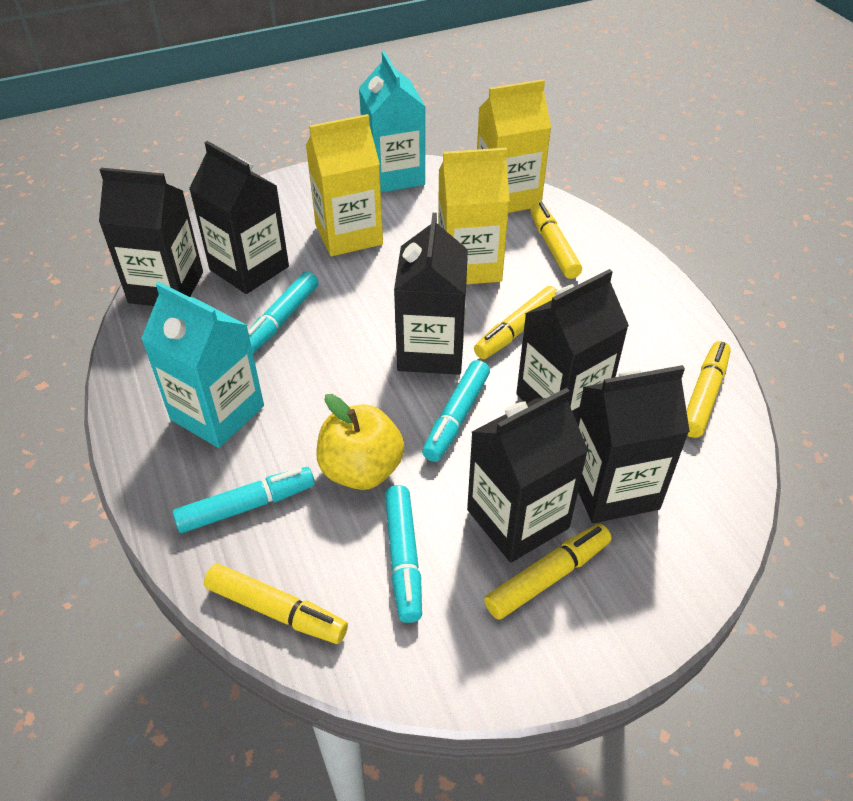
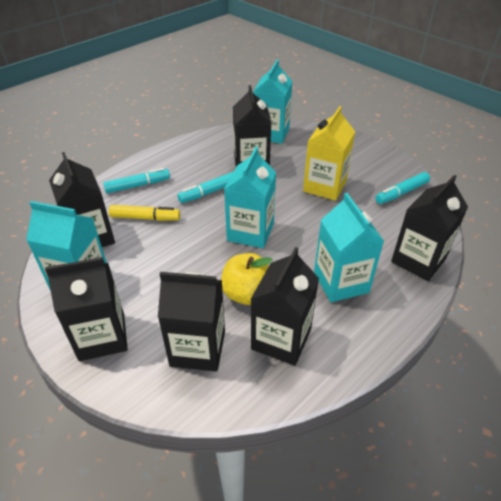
turquoise carton: 2 -> 4
turquoise marker: 4 -> 3
yellow carton: 3 -> 1
yellow marker: 5 -> 1

